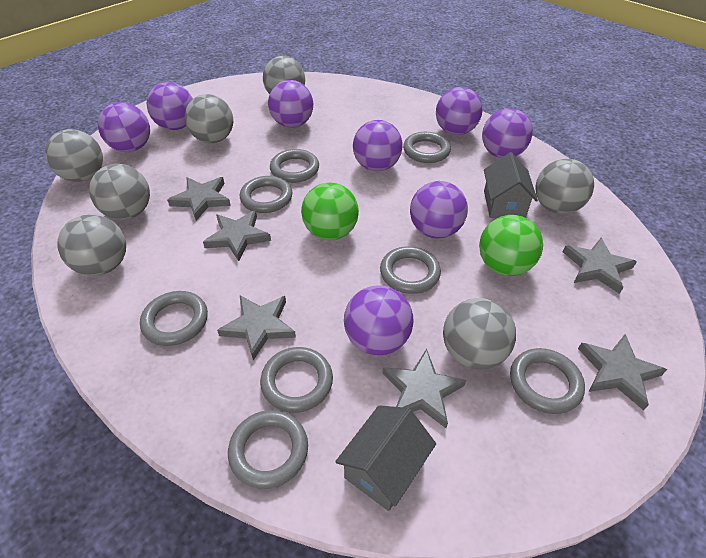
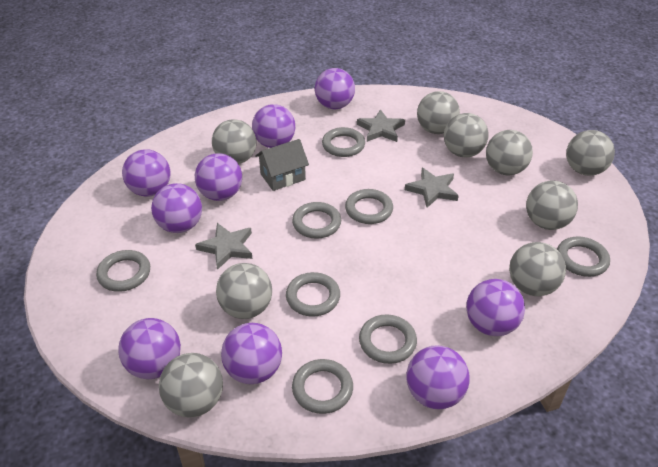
green ball: 2 -> 0
grey ball: 7 -> 9
grey house: 2 -> 1
grey star: 6 -> 3
purple ball: 8 -> 9

